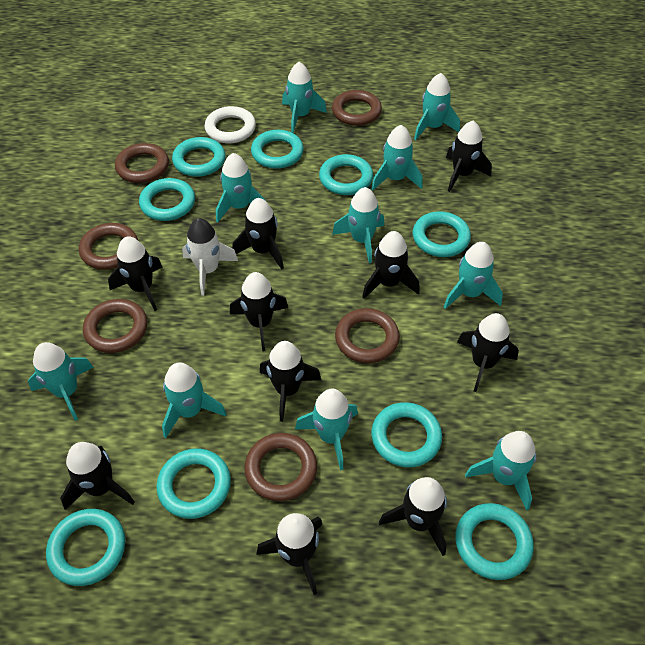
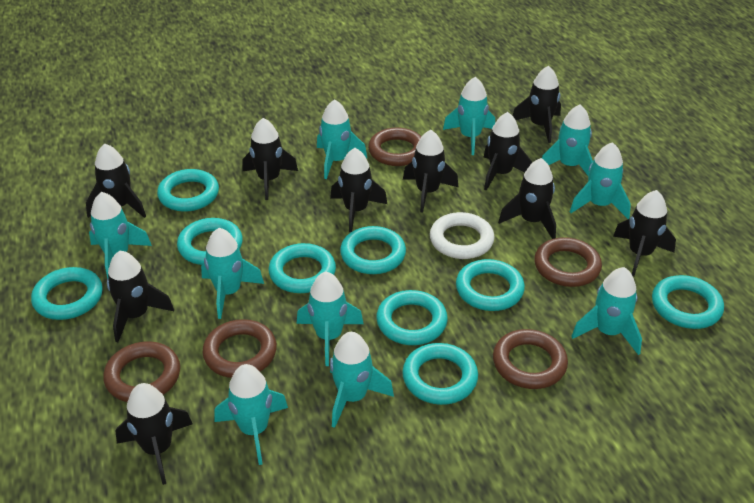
brown ring: 6 -> 5
white rocket: 1 -> 0

